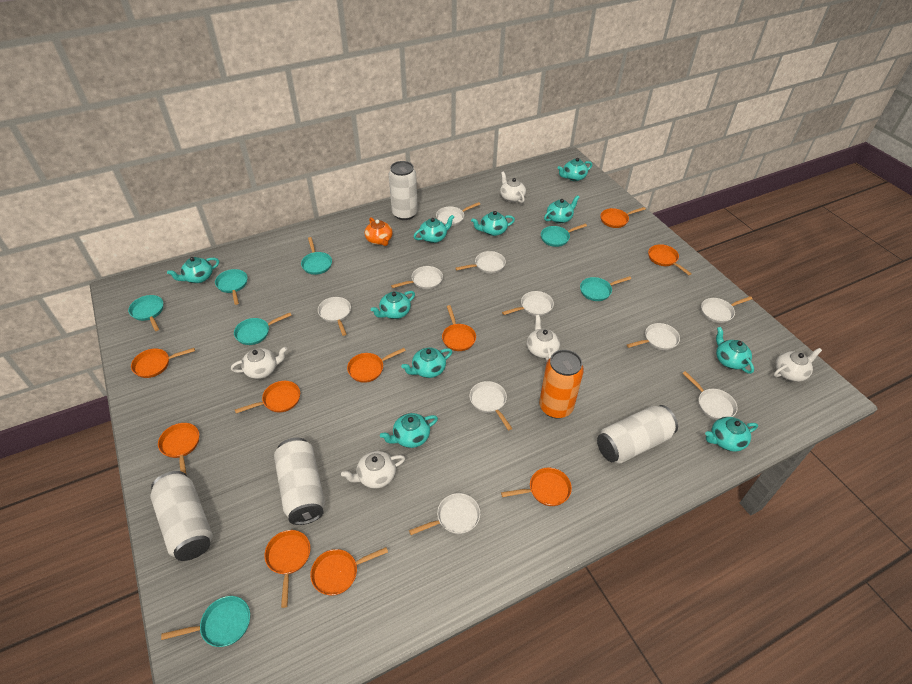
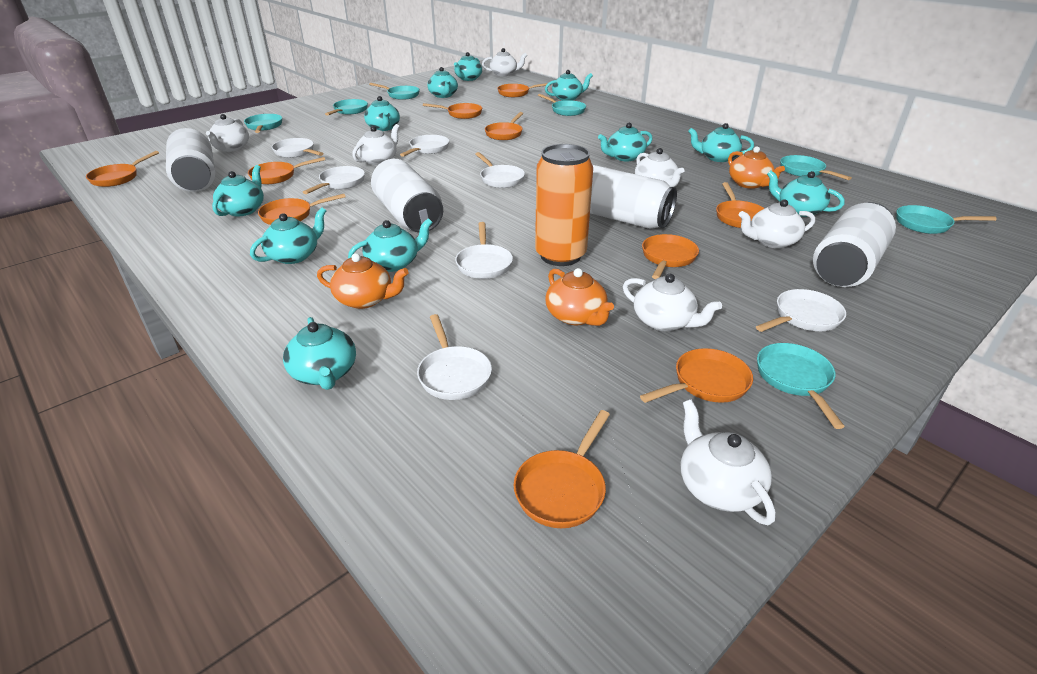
orange teapot: 1 -> 3
turquoise teapot: 10 -> 11
white pan: 10 -> 7
white teapot: 5 -> 7

